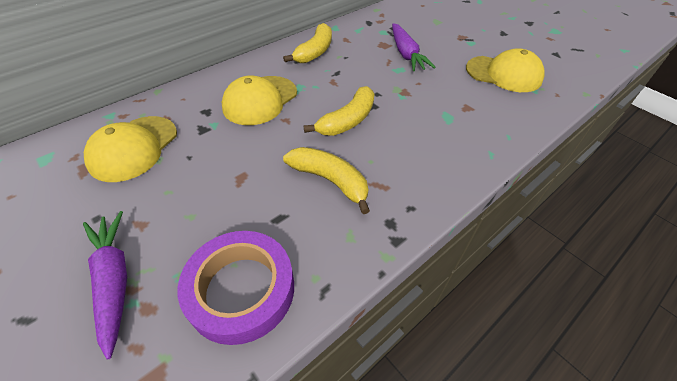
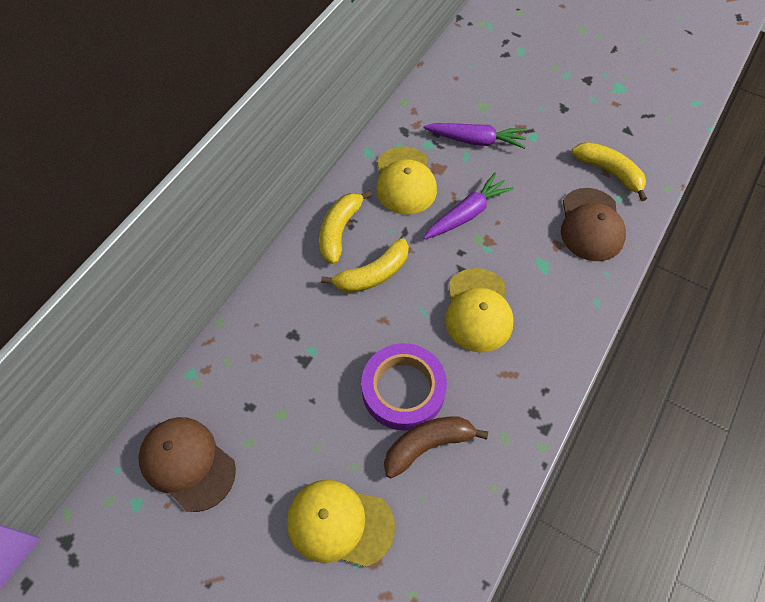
brown banana: 0 -> 1
brown cap: 0 -> 2

